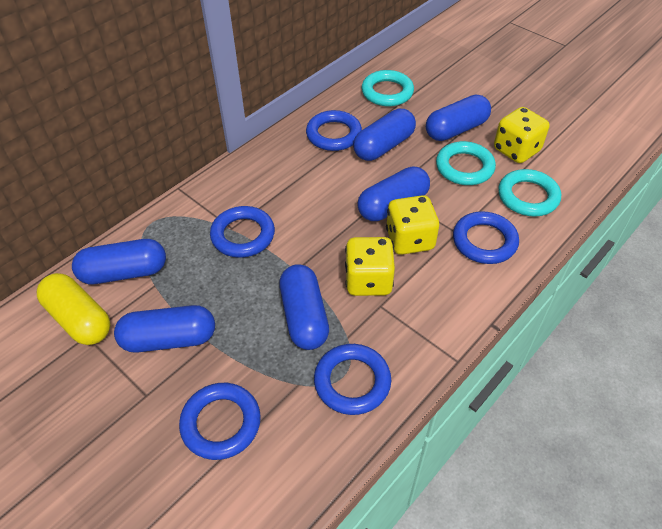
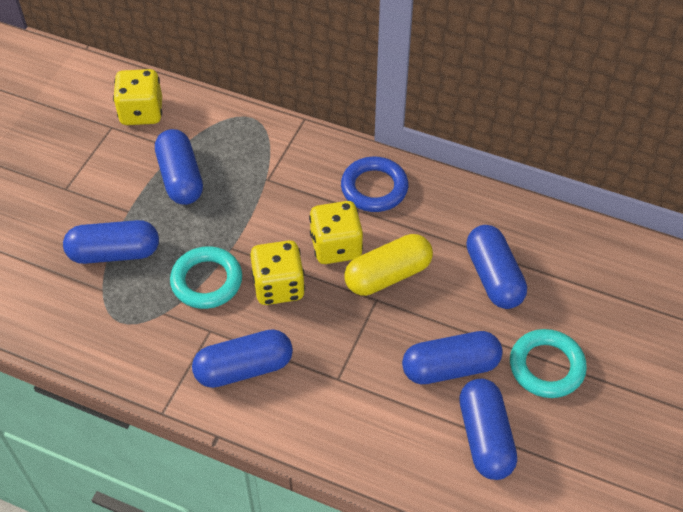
blue ring: 5 -> 1
turquoise ring: 3 -> 2

